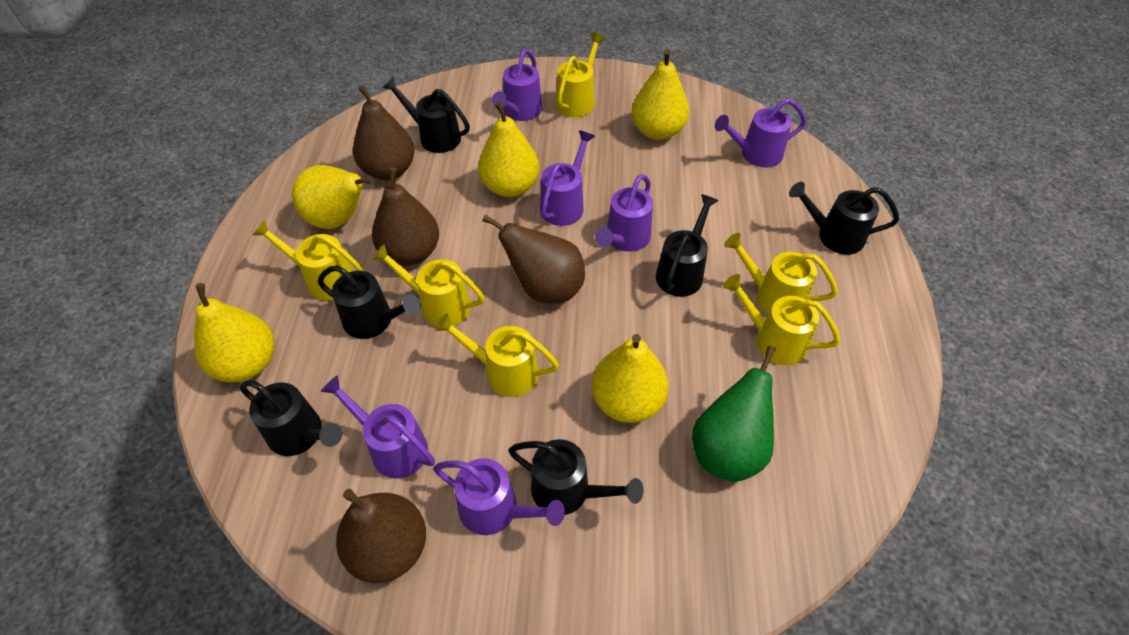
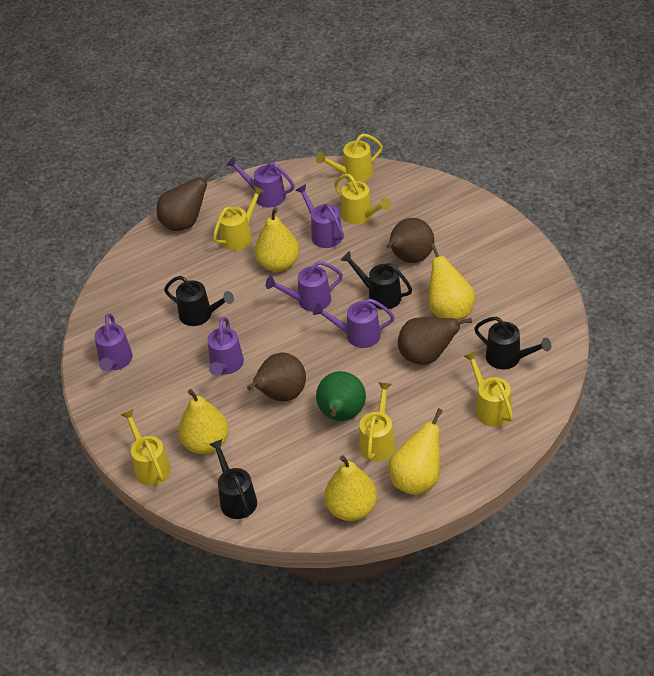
black watering can: 6 -> 4

